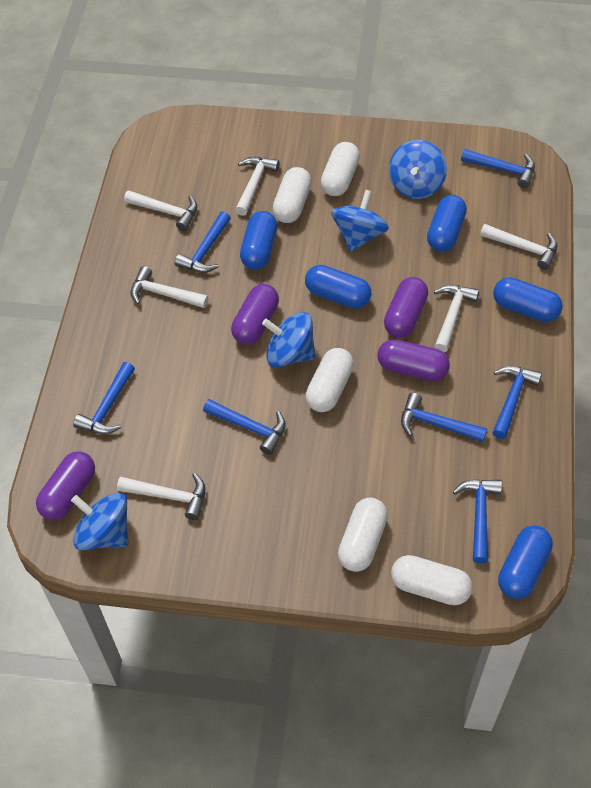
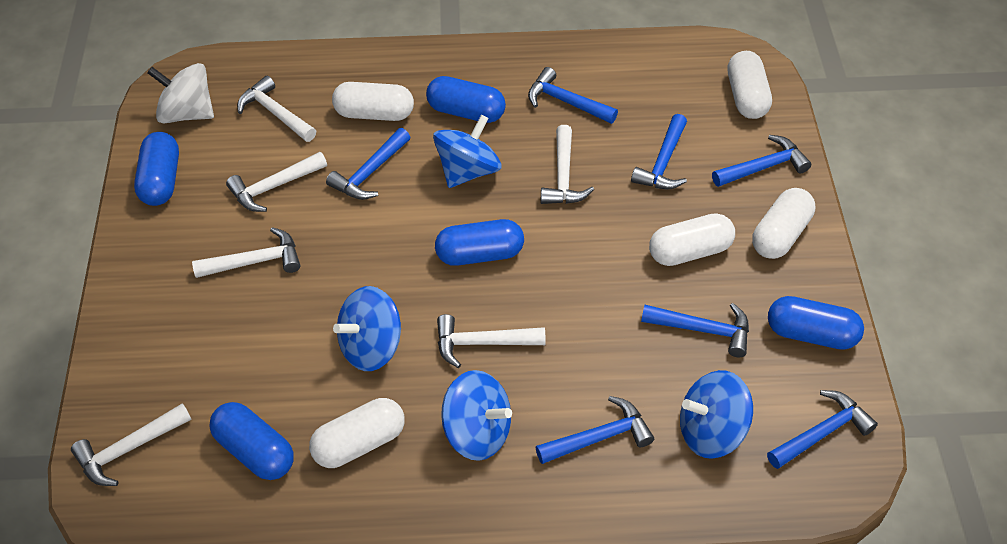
purple capsule: 4 -> 0
white spinning top: 0 -> 1

